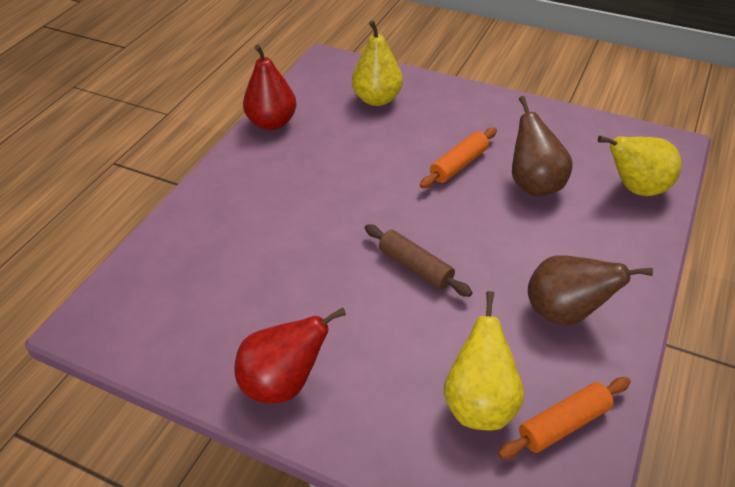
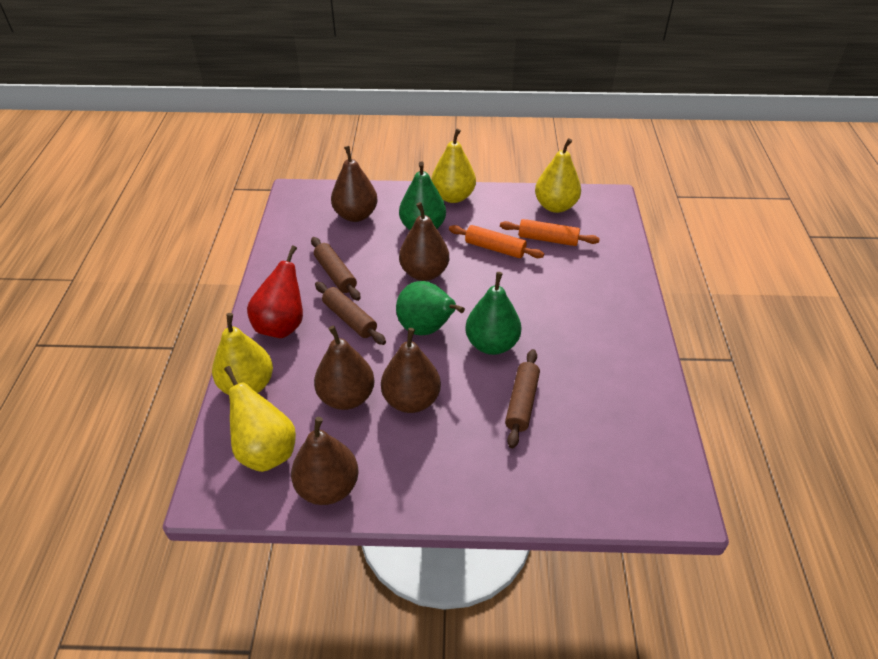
brown pear: 2 -> 5
brown rolling pin: 1 -> 3
green pear: 0 -> 3
red pear: 2 -> 1
yellow pear: 3 -> 4

